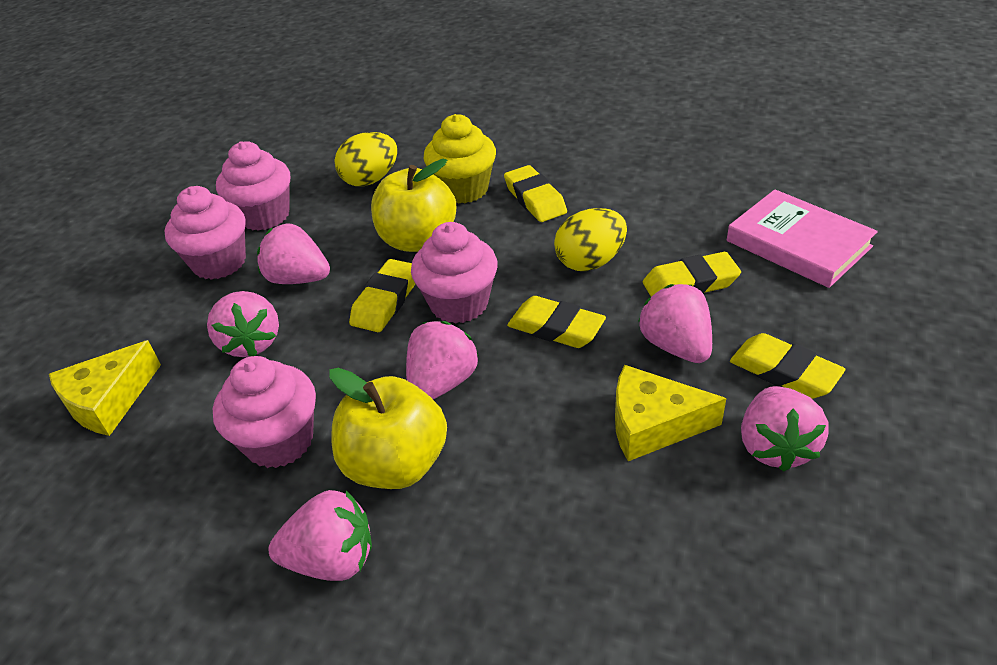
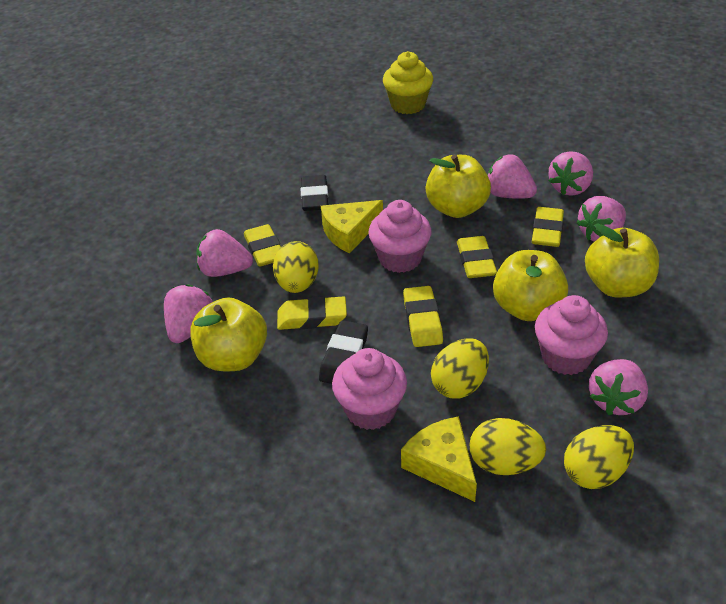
black eraser: 0 -> 2
pink book: 1 -> 0
pink cupcake: 4 -> 3
yellow apple: 2 -> 4
yellow egg: 2 -> 4

